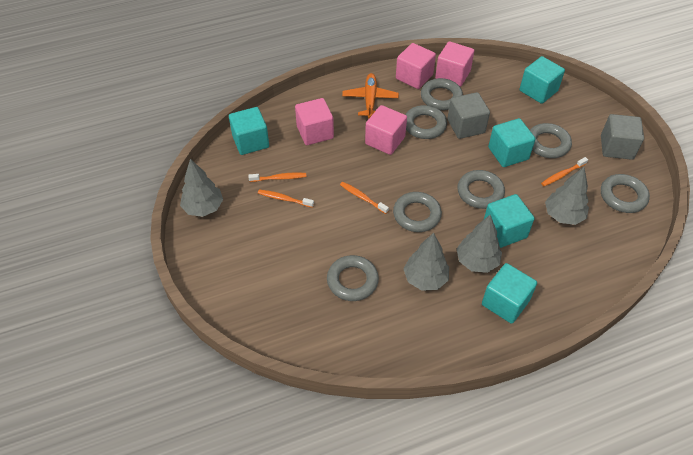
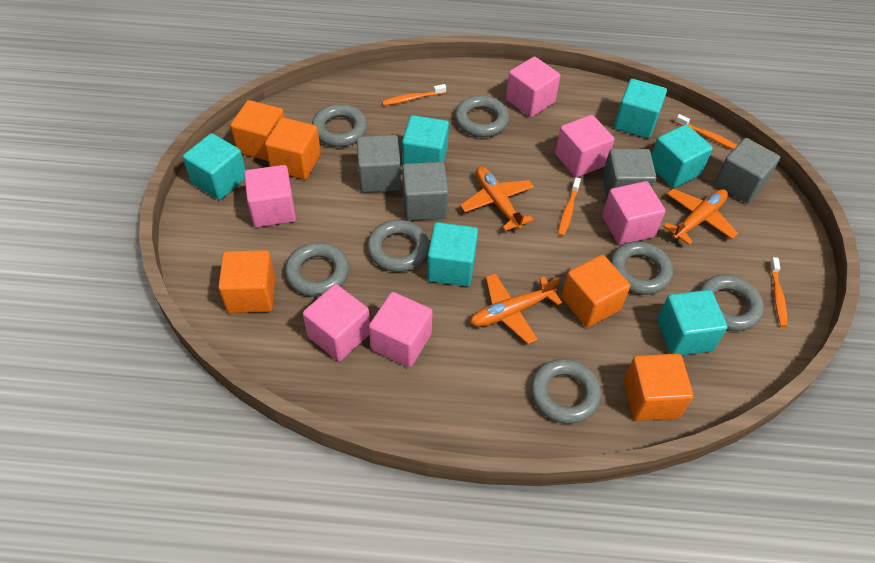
grey cube: 2 -> 4
grey tree: 4 -> 0
orange cube: 0 -> 5
orange plane: 1 -> 3
pink cube: 4 -> 6
turquoise cube: 5 -> 6

